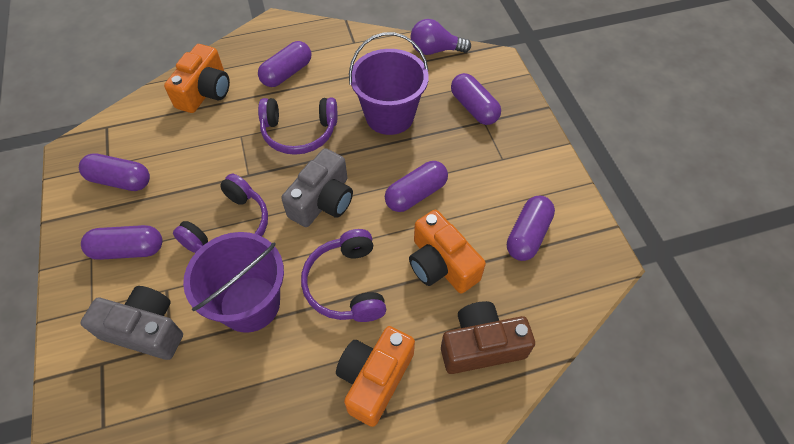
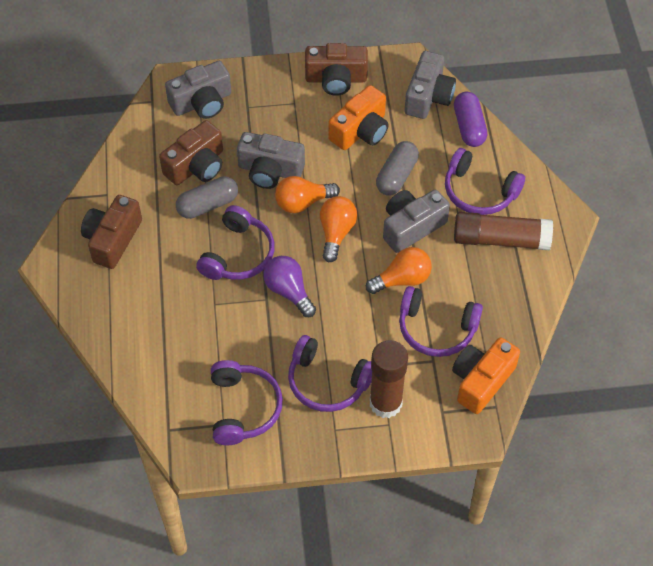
brown camera: 1 -> 3
brown glue stick: 0 -> 2
grey camera: 2 -> 4
grey capsule: 0 -> 2
orange camera: 3 -> 2
orange light bulb: 0 -> 3
purple bucket: 2 -> 0
purple capsule: 6 -> 1
purple headphones: 3 -> 5

